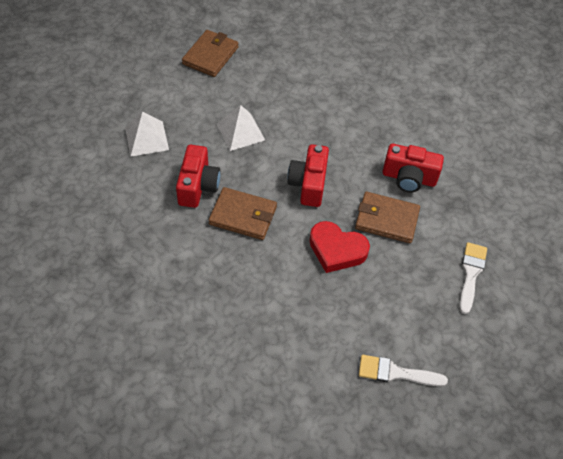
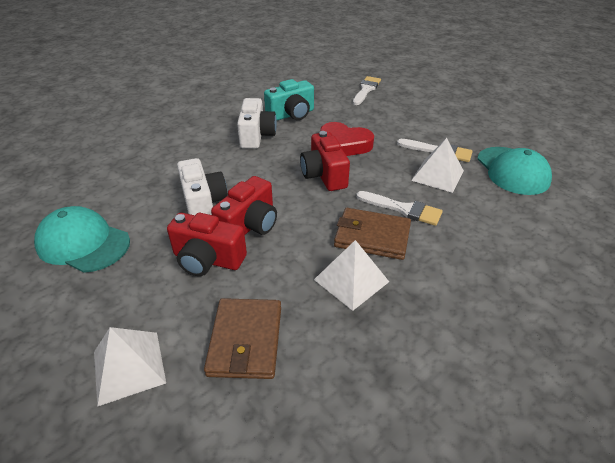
brown wallet: 3 -> 2
turquoise camera: 0 -> 1
turquoise cap: 0 -> 2
white brush: 2 -> 3
white camera: 0 -> 2
white pyramid: 2 -> 3

